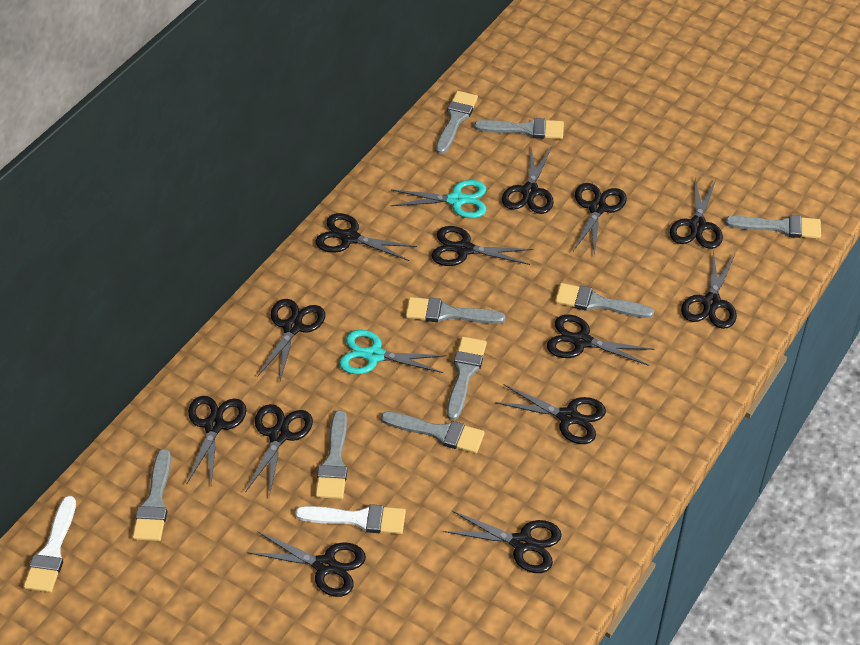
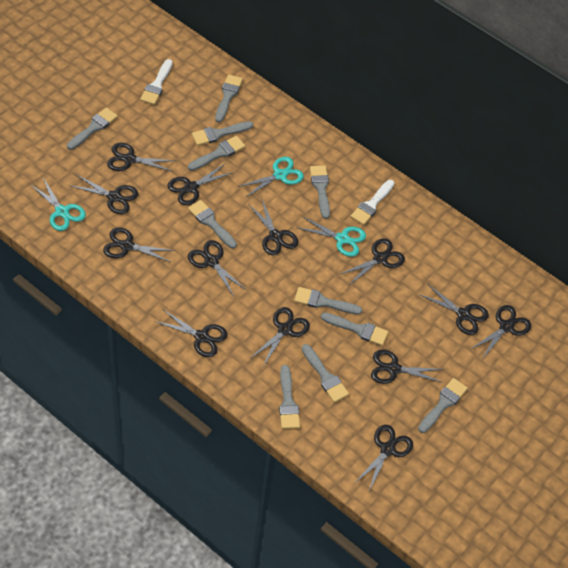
grey brush: 9 -> 11
turquoise scissors: 2 -> 3

